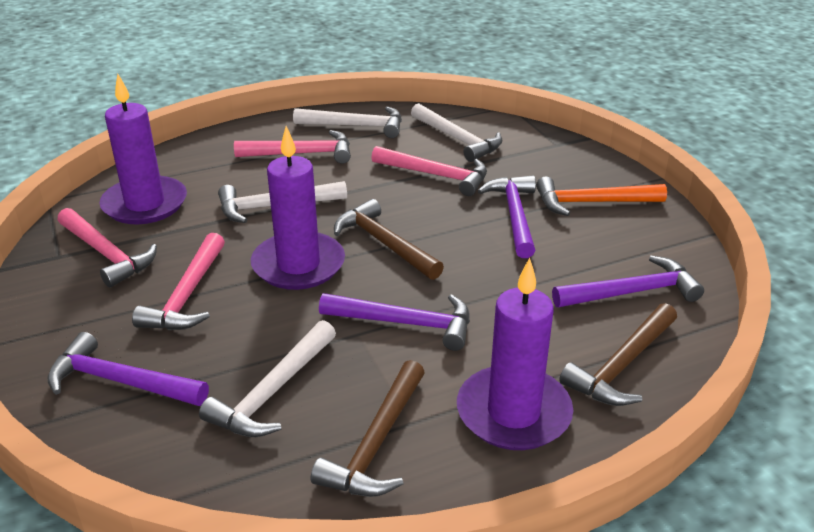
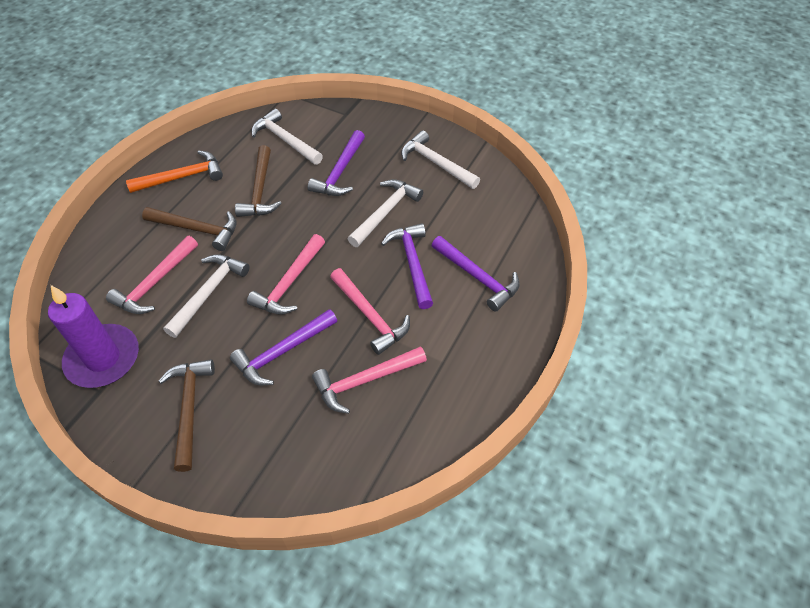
purple candle: 3 -> 1

